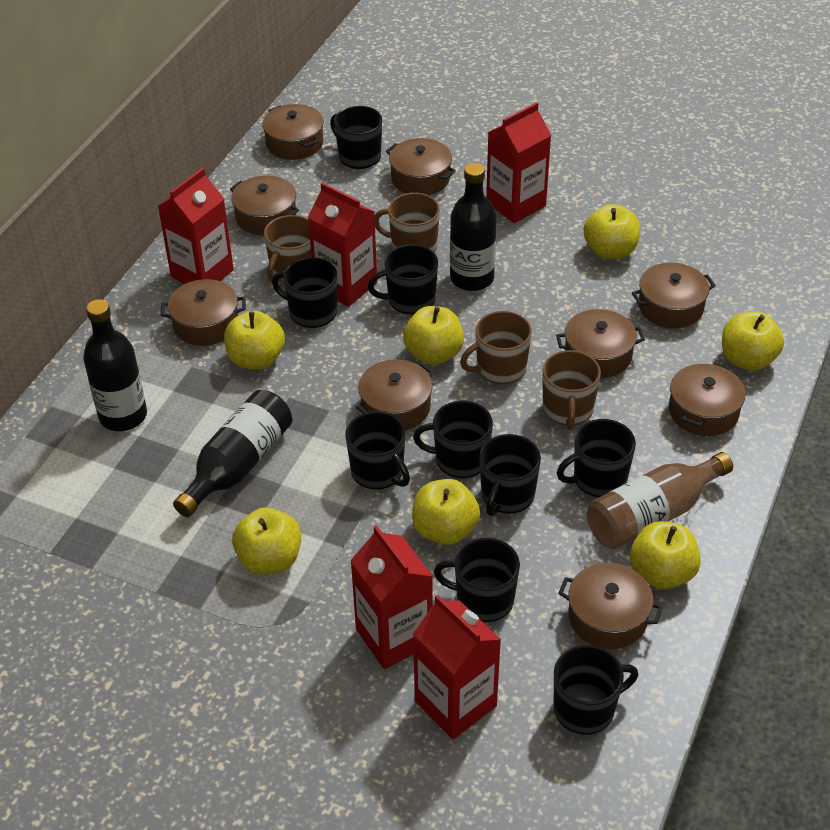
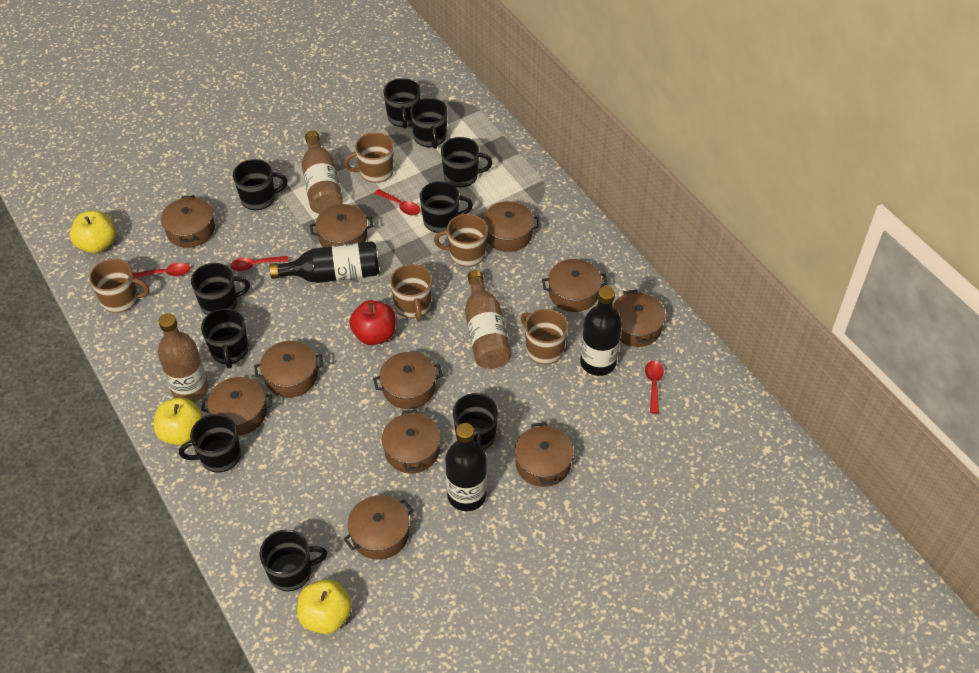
black mug: 9 -> 10
brown bottle: 1 -> 3
brown mug: 4 -> 5
brown pot: 9 -> 11
red apple: 0 -> 1
red carton: 5 -> 0
red spoon: 0 -> 4
yellow apple: 7 -> 3

